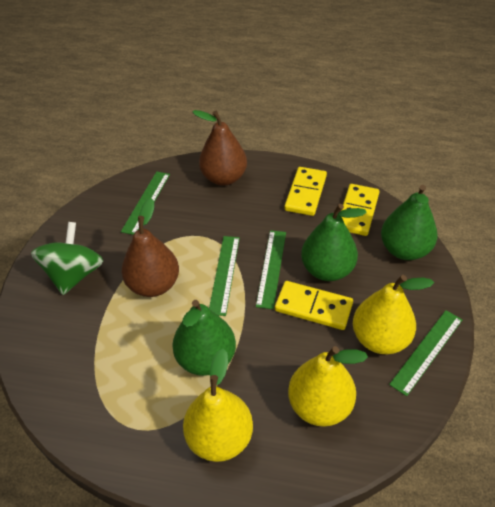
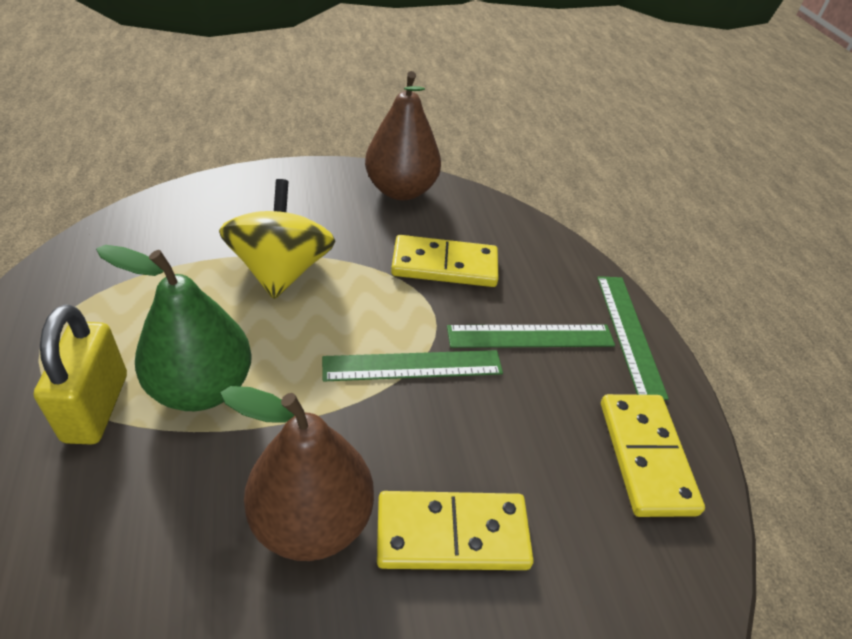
green pear: 3 -> 1
green ruler: 4 -> 3
green spinning top: 1 -> 0
yellow padlock: 0 -> 1
yellow pear: 3 -> 0
yellow spinning top: 0 -> 1

